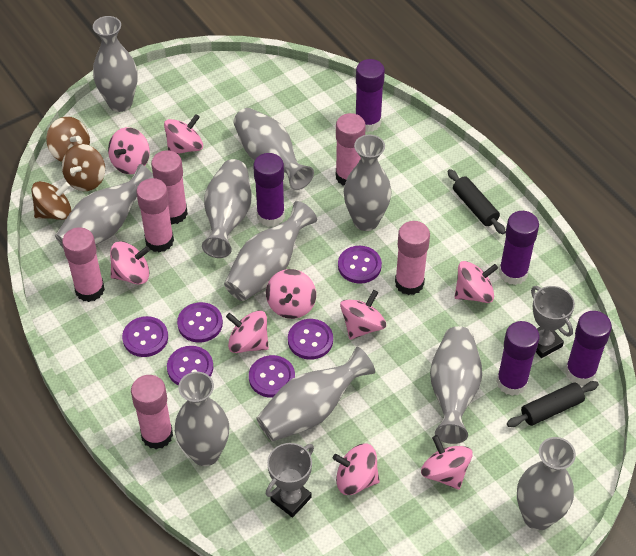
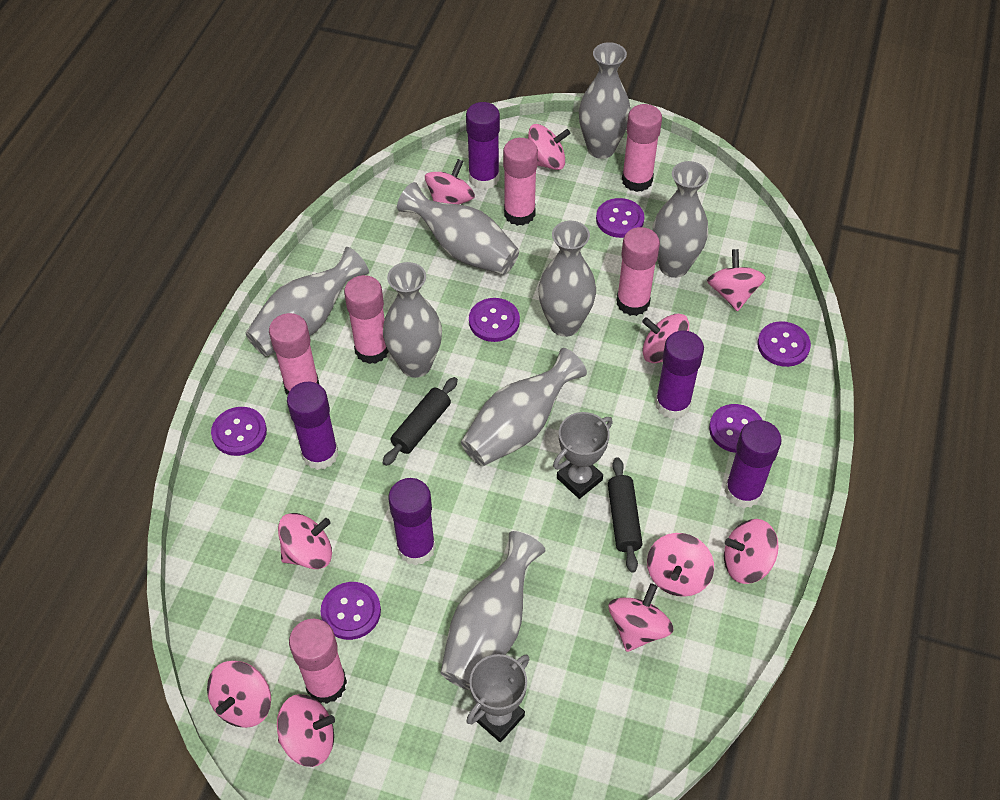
brown spinning top: 3 -> 0
grey vase: 10 -> 8
pink spinning top: 9 -> 10

